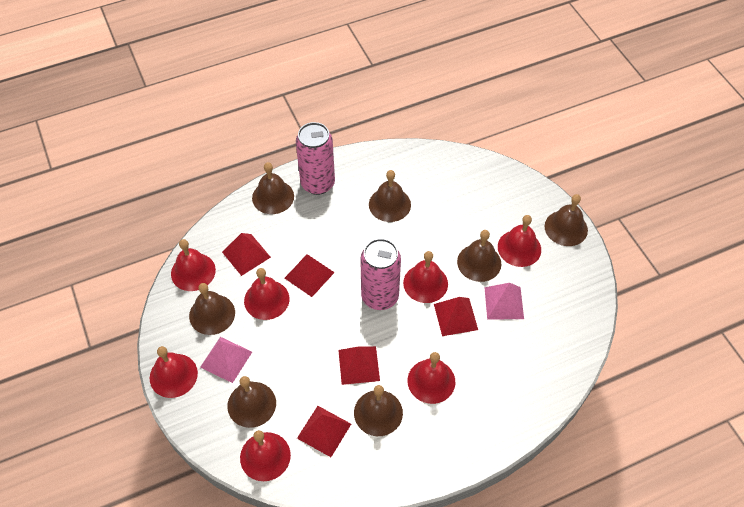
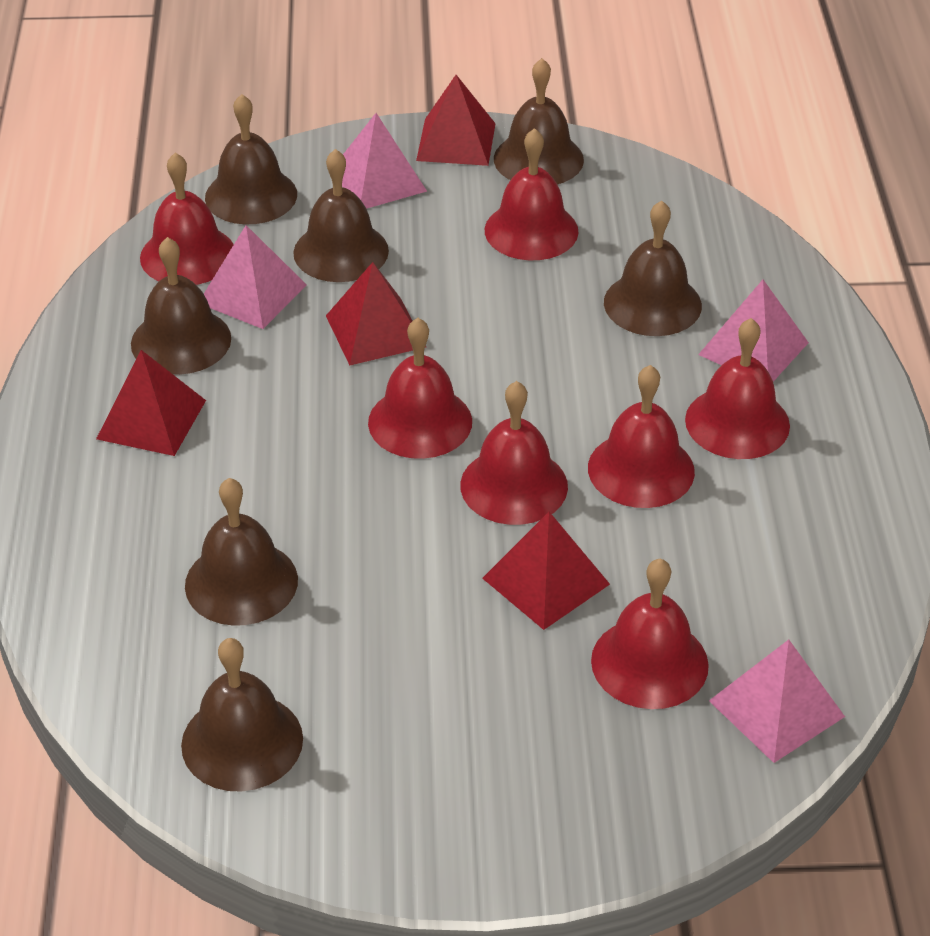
pink can: 2 -> 0
pink pyramid: 2 -> 4
red pyramid: 5 -> 4

